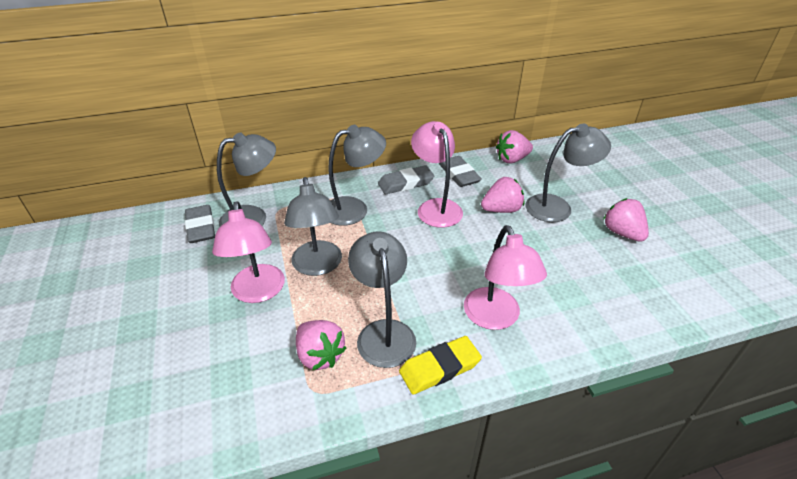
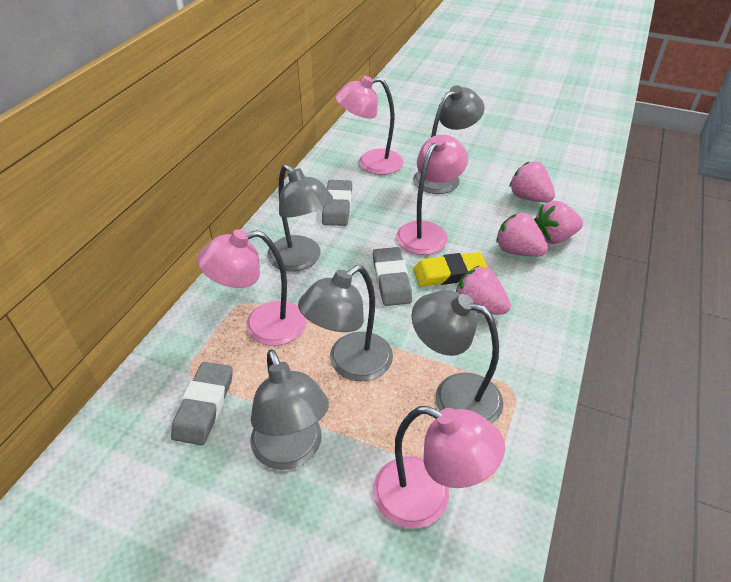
pink lamp: 3 -> 4

